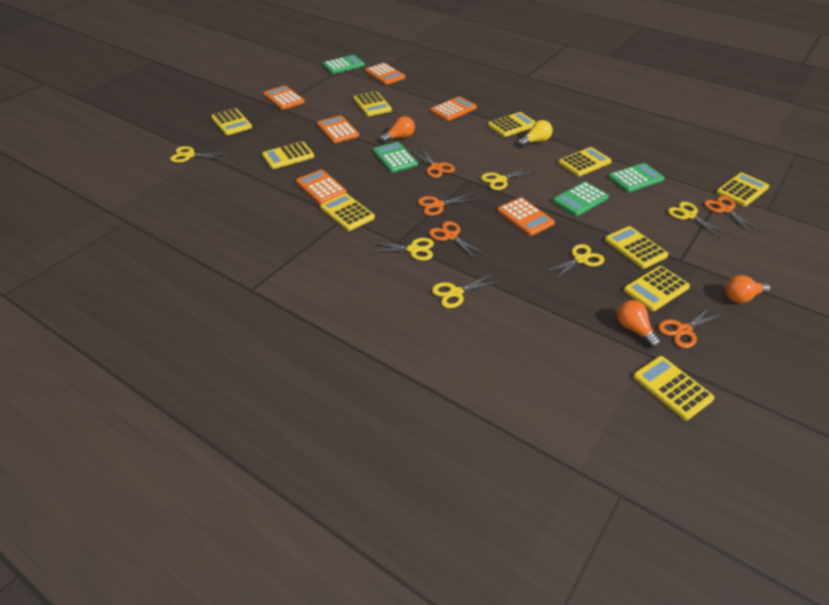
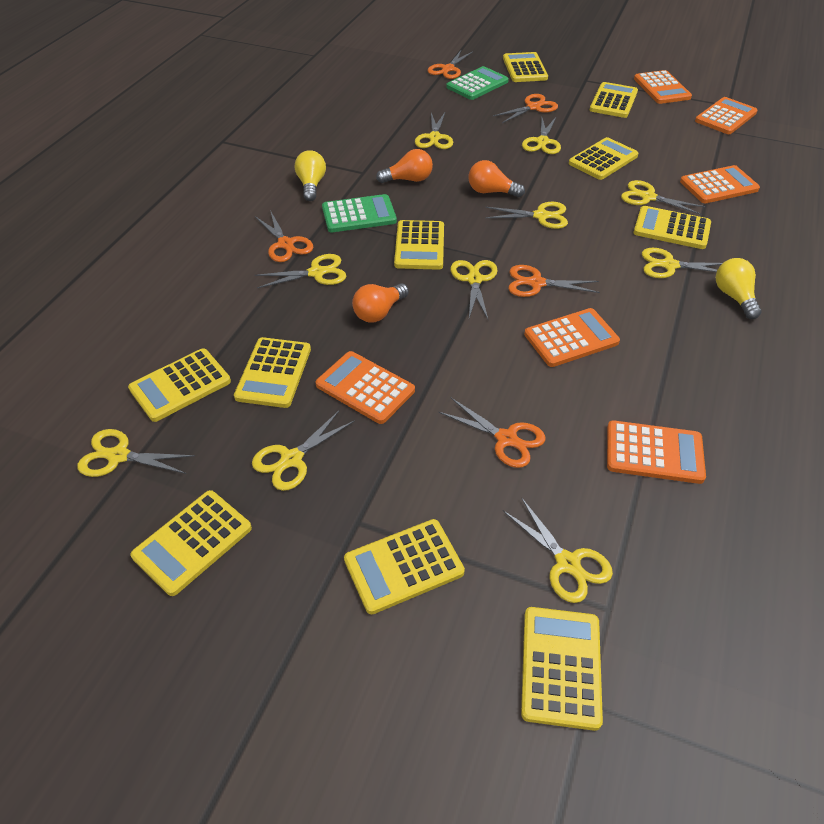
green calculator: 4 -> 2
yellow light bulb: 1 -> 2
yellow scissors: 6 -> 10

